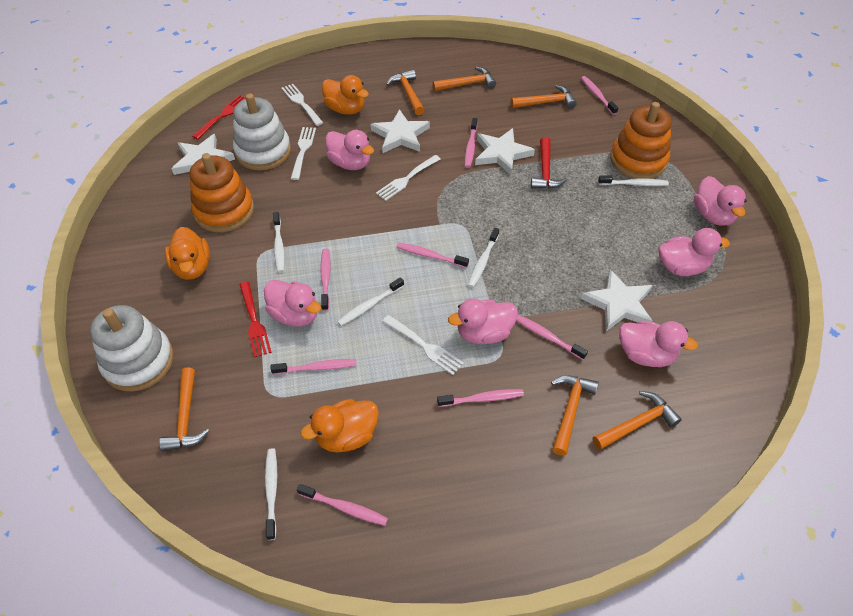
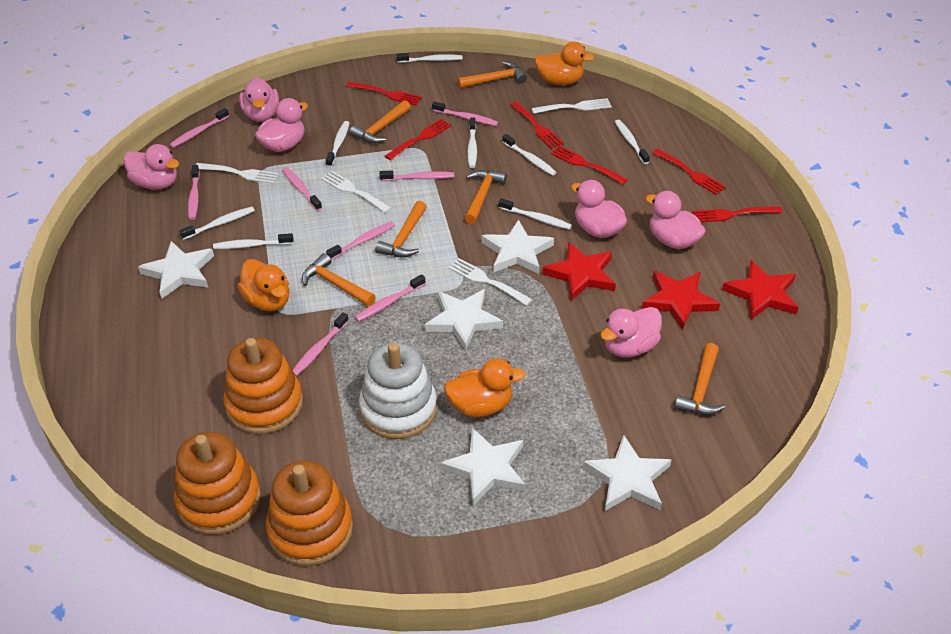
orange stacking toy: 2 -> 3
red fork: 2 -> 6
red hammer: 1 -> 0
red star: 0 -> 3
white stacking toy: 2 -> 1
white star: 4 -> 5
white toothbrush: 5 -> 8

